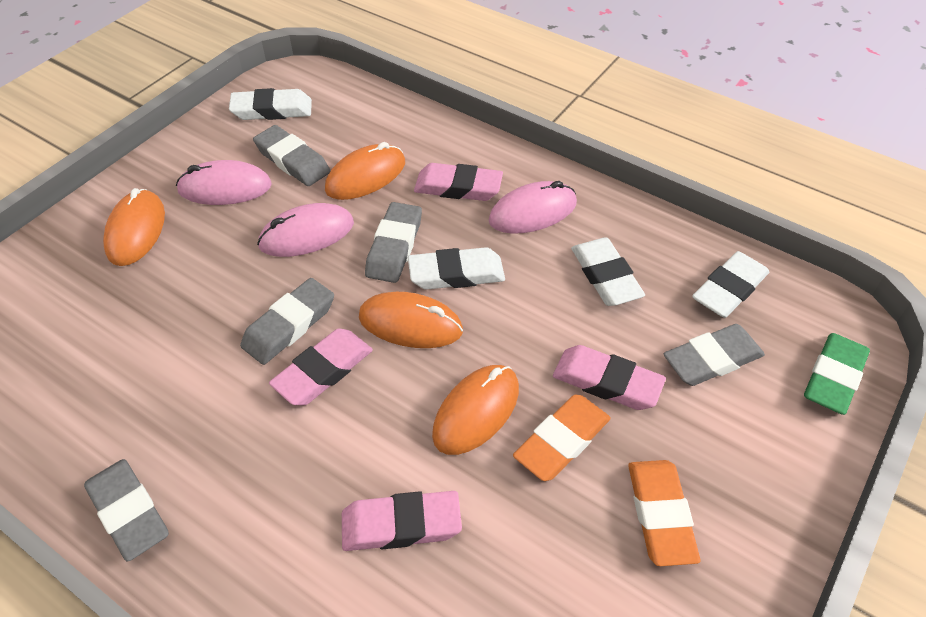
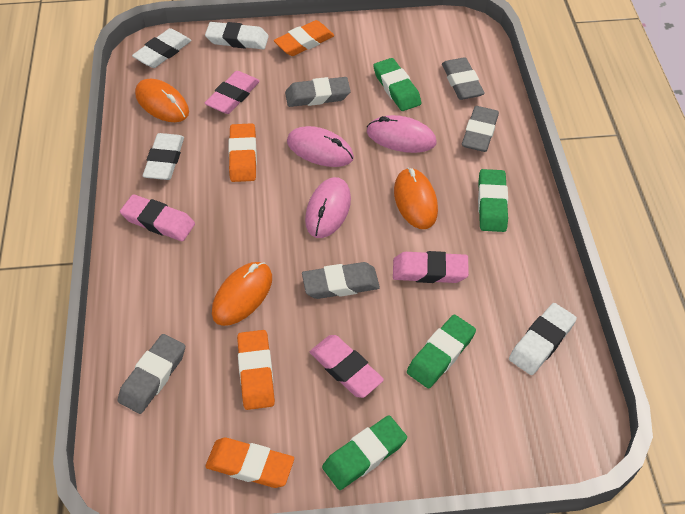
green eraser: 1 -> 4
orange eraser: 2 -> 4
orange mouse: 4 -> 3

